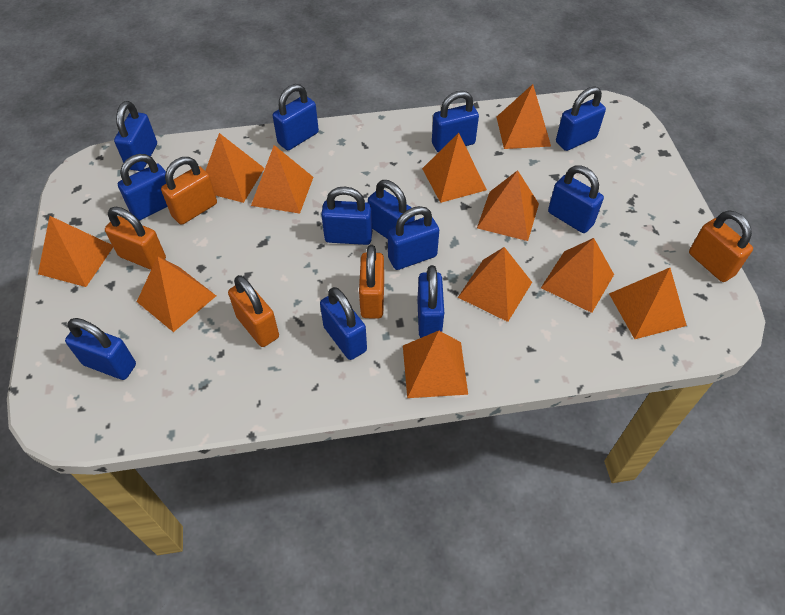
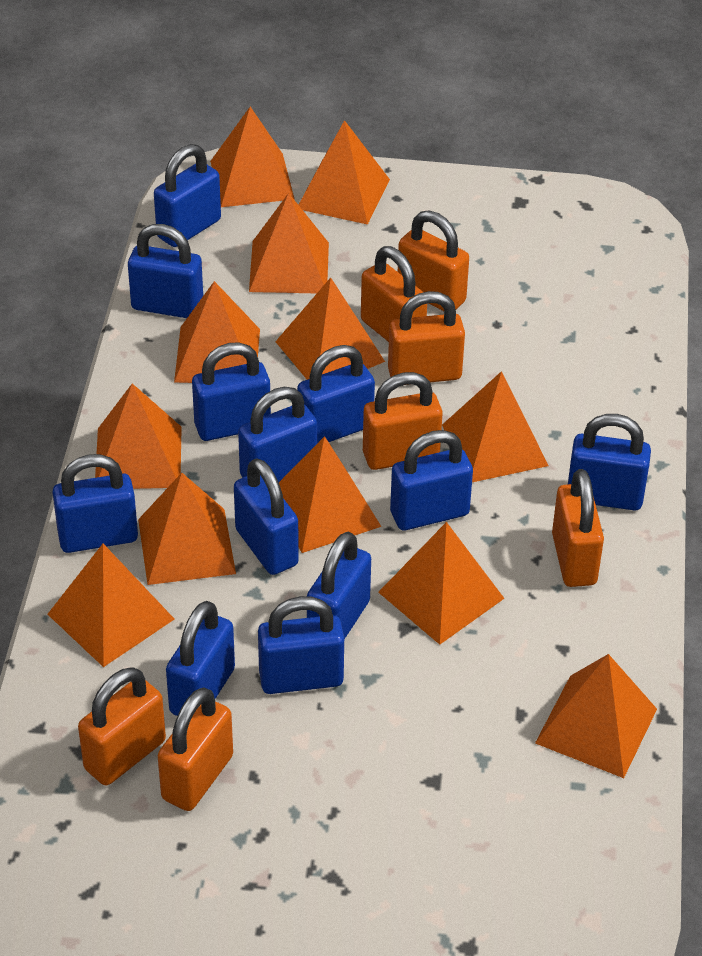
orange padlock: 5 -> 7
orange pyramid: 11 -> 12

